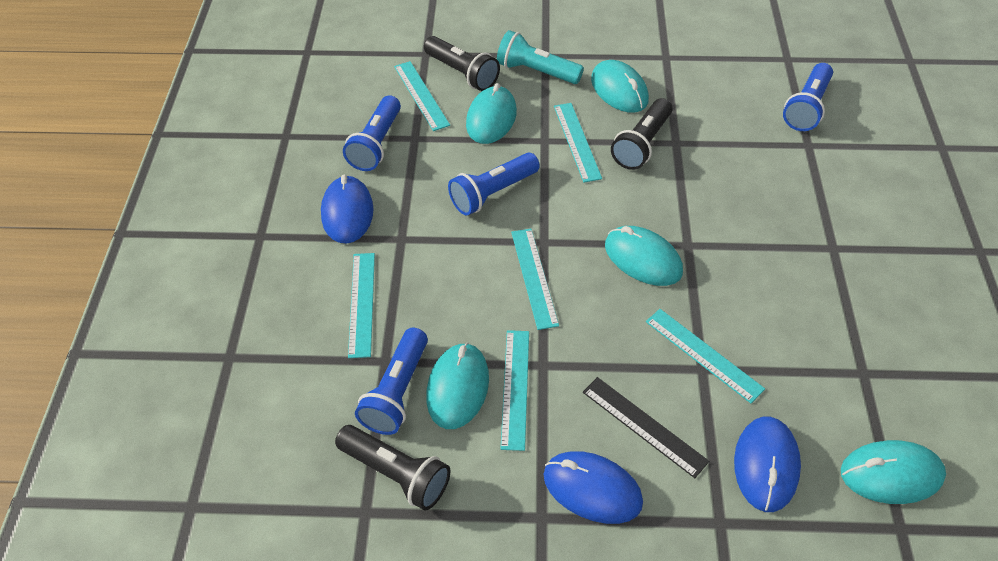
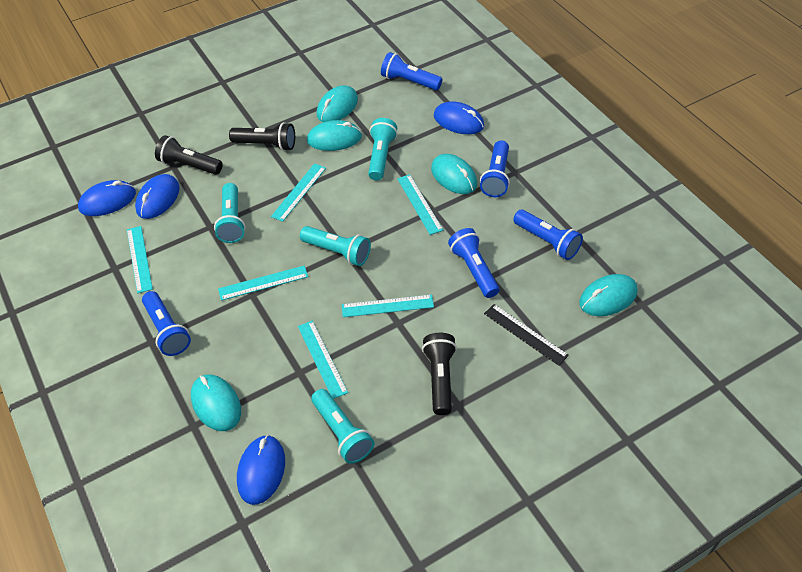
blue flashlight: 4 -> 5
blue mouse: 3 -> 4
turquoise flashlight: 1 -> 4

